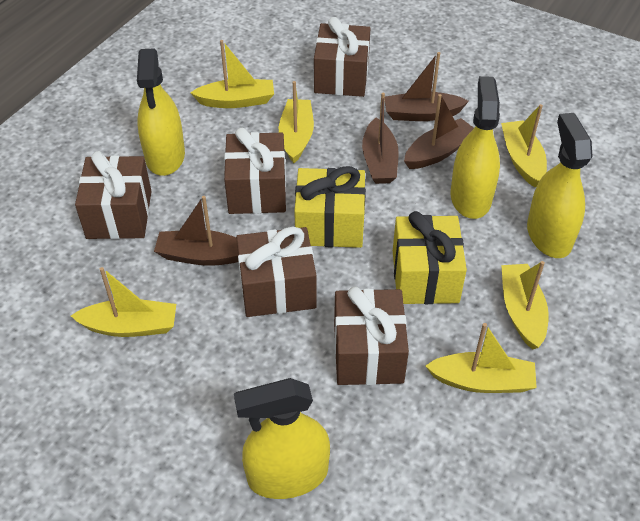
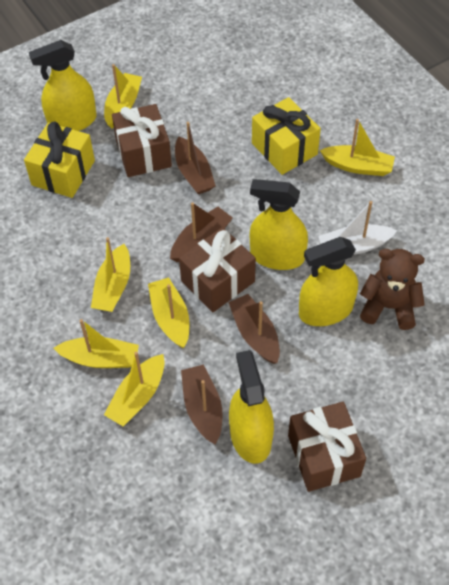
brown gift: 5 -> 3
brown teddy bear: 0 -> 1
white boat: 0 -> 1

